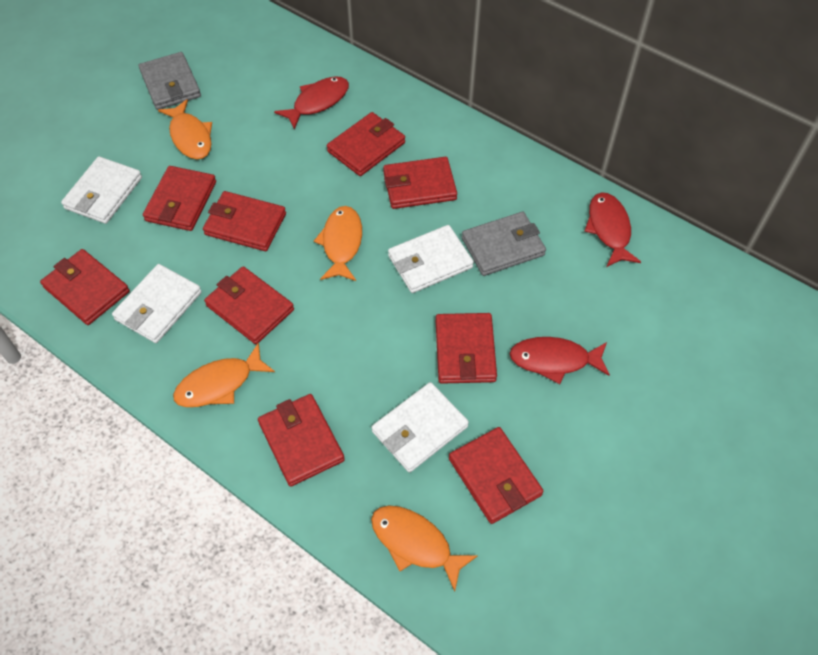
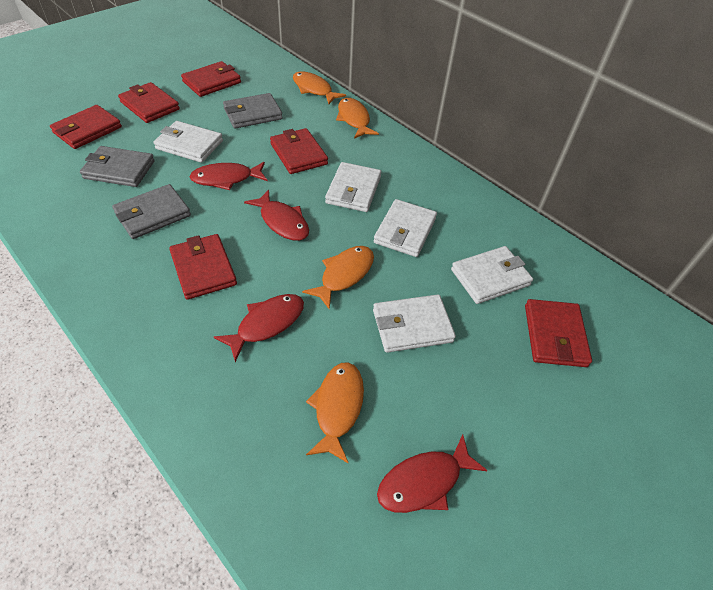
grey wallet: 2 -> 3
red fish: 3 -> 4
red wallet: 9 -> 6
white wallet: 4 -> 5

